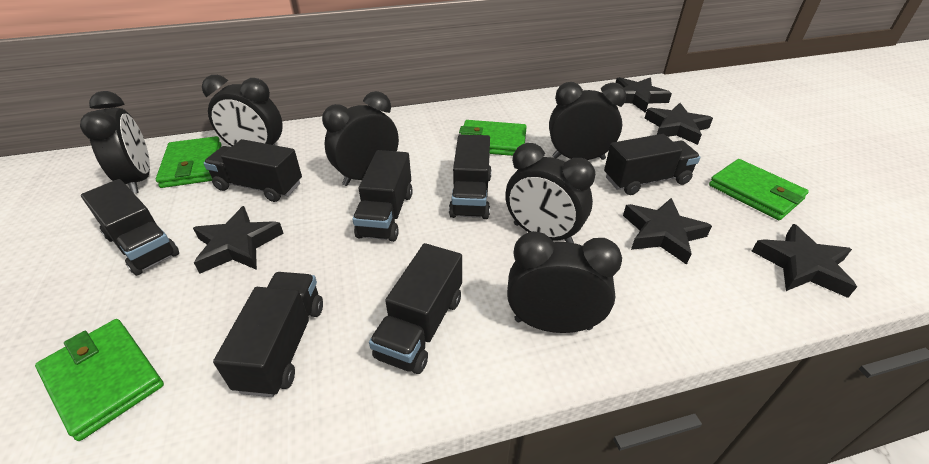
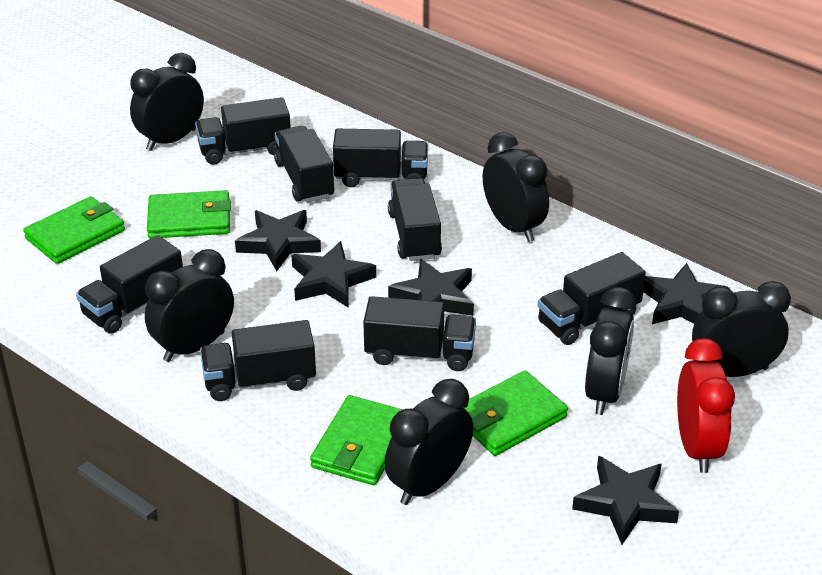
black truck: 7 -> 8
red clock: 0 -> 1

